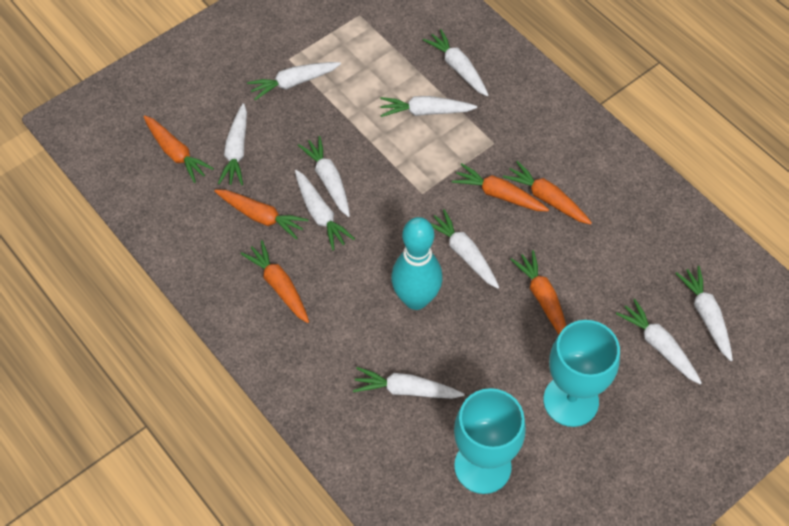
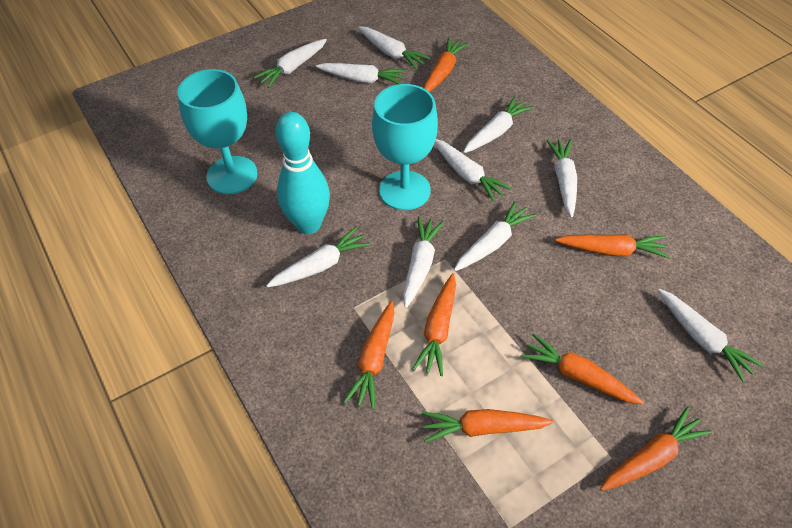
orange carrot: 6 -> 7

